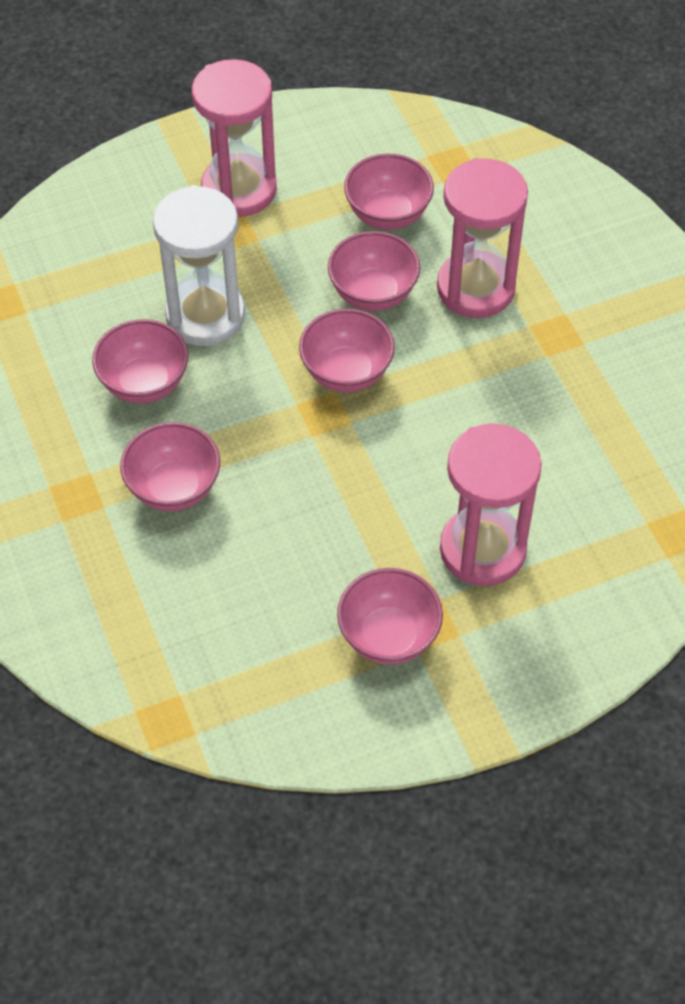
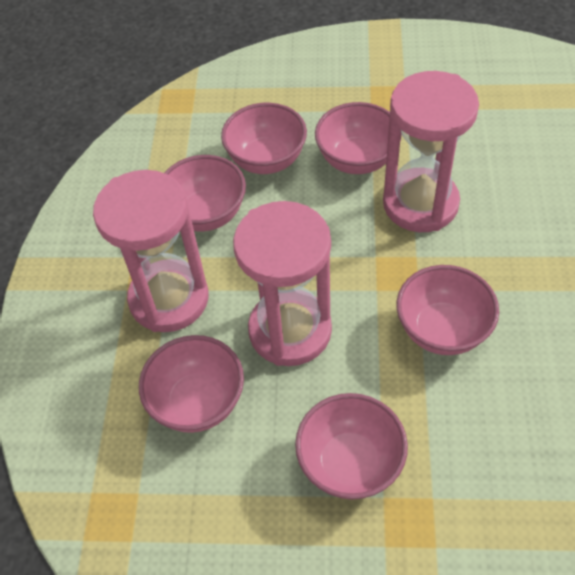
white hourglass: 1 -> 0

